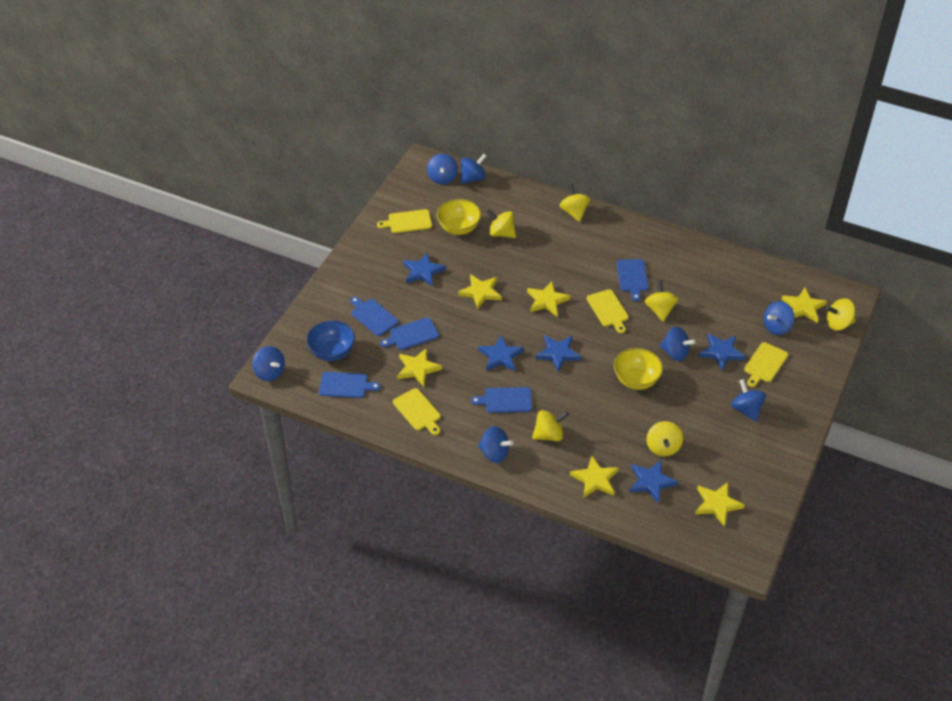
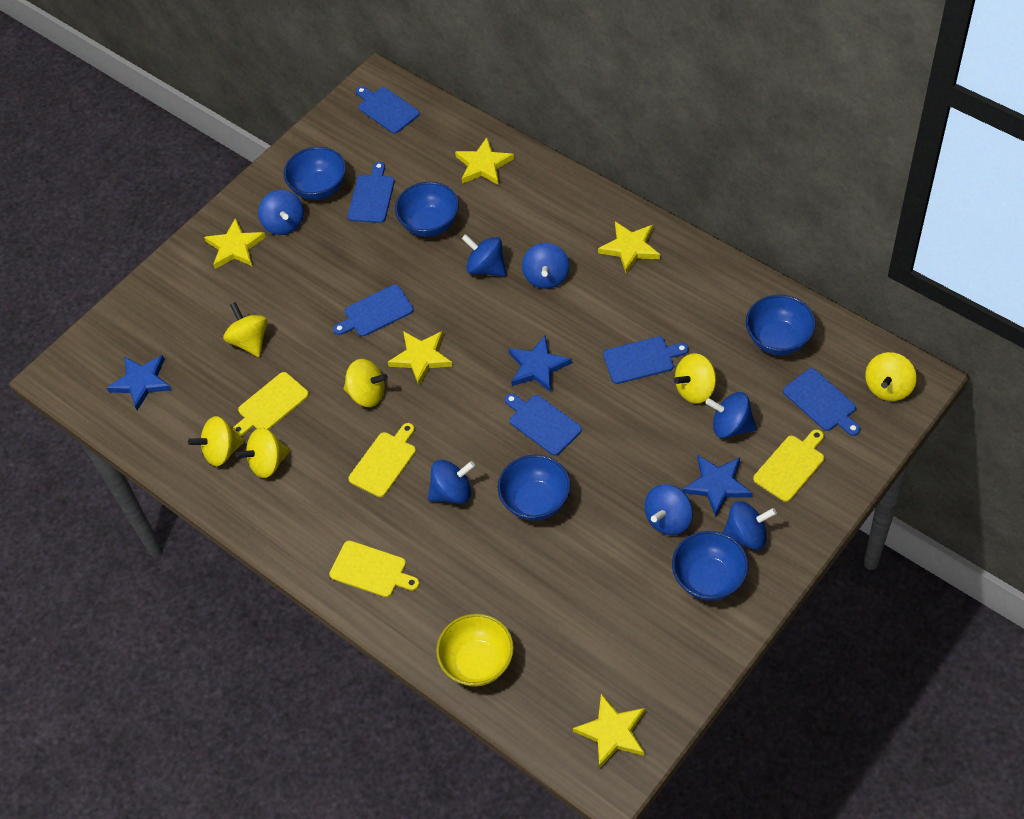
blue bowl: 1 -> 5
blue cutting board: 5 -> 6
blue star: 5 -> 3
yellow bowl: 2 -> 1
yellow star: 6 -> 5

